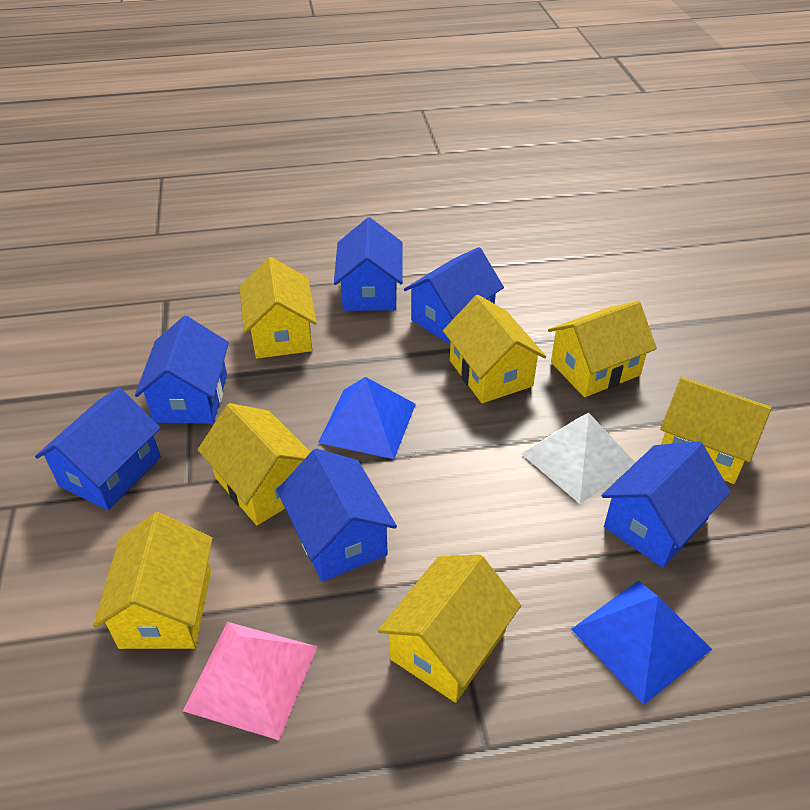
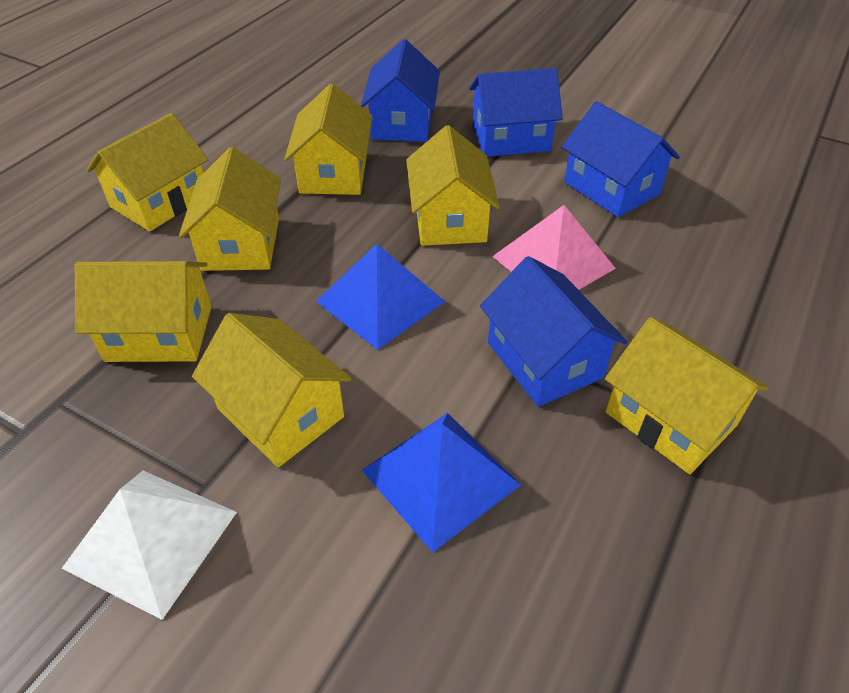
blue house: 6 -> 4

